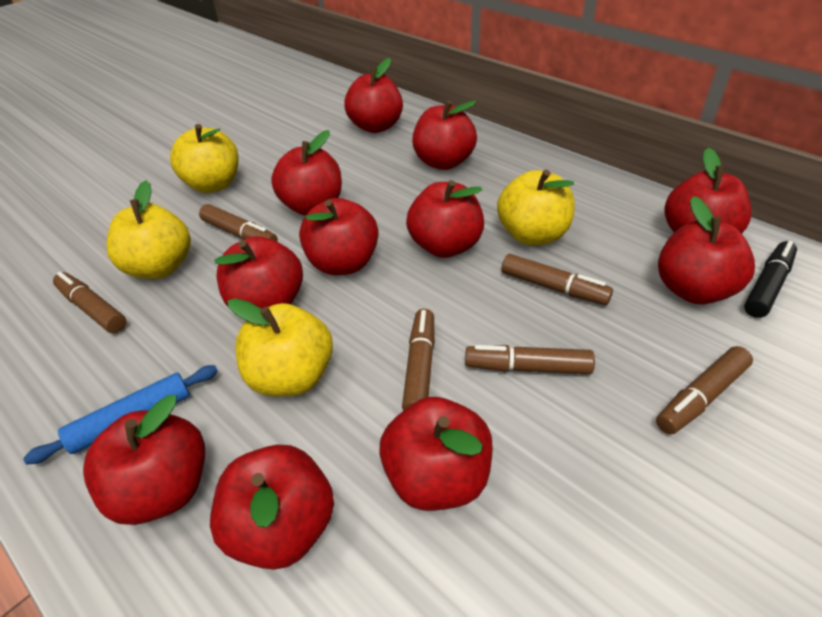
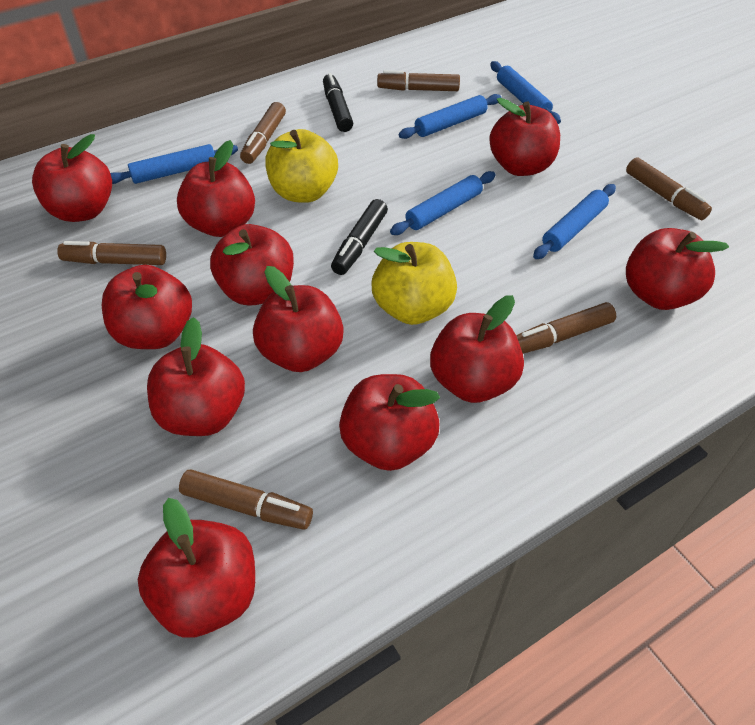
black marker: 1 -> 2
blue rolling pin: 1 -> 5
yellow apple: 4 -> 2

